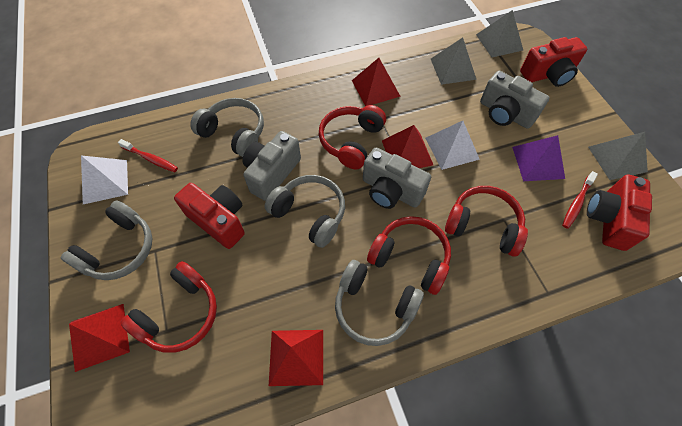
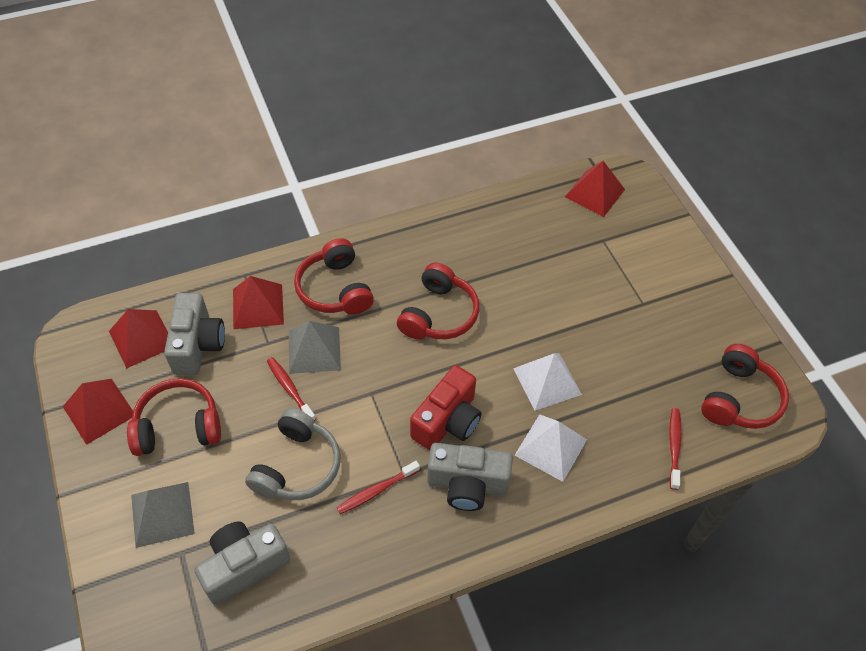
grey headphones: 4 -> 1
grey pyramid: 3 -> 2
purple pyramid: 1 -> 0
red camera: 3 -> 1
red toothbrush: 2 -> 3

